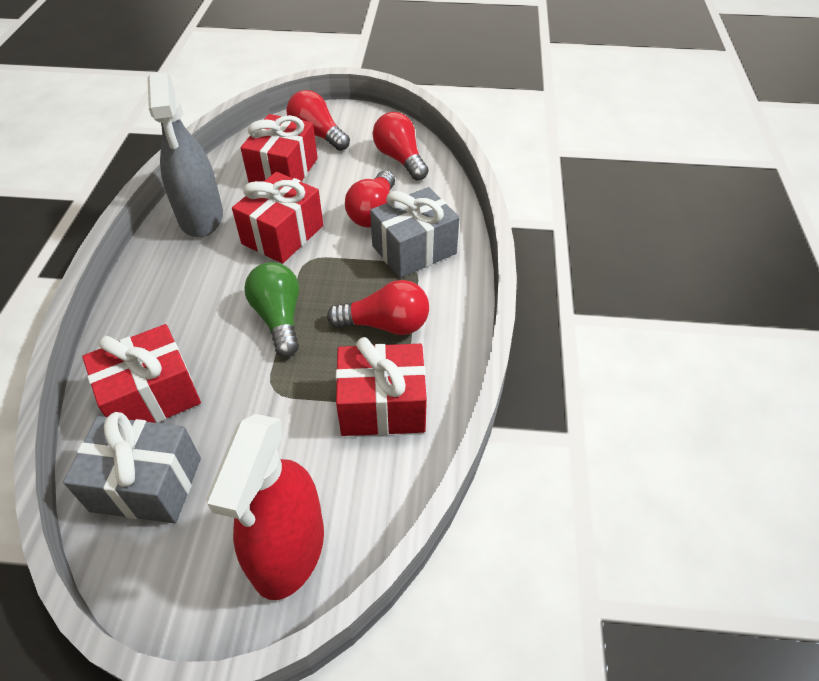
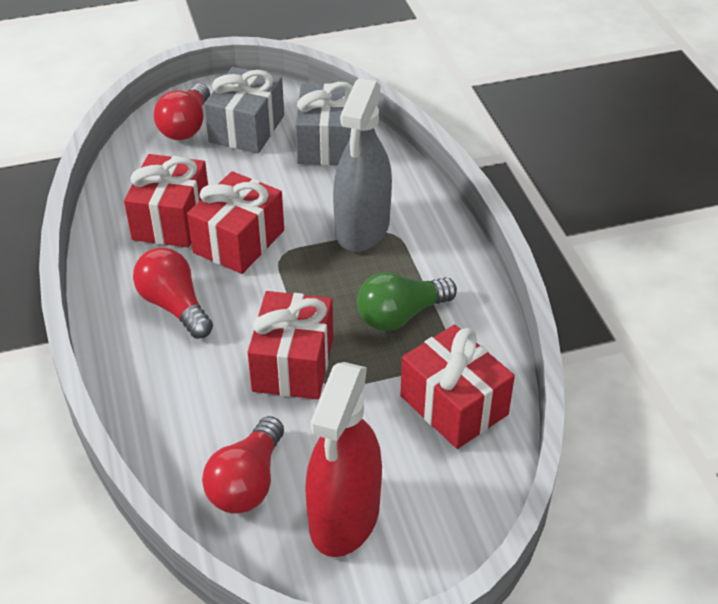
red light bulb: 4 -> 3

